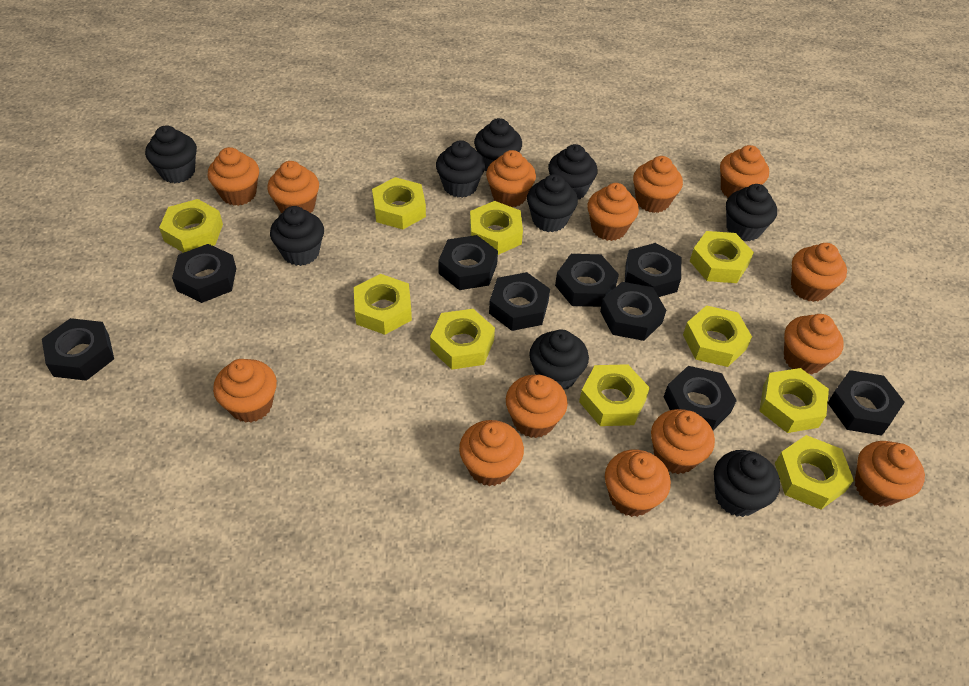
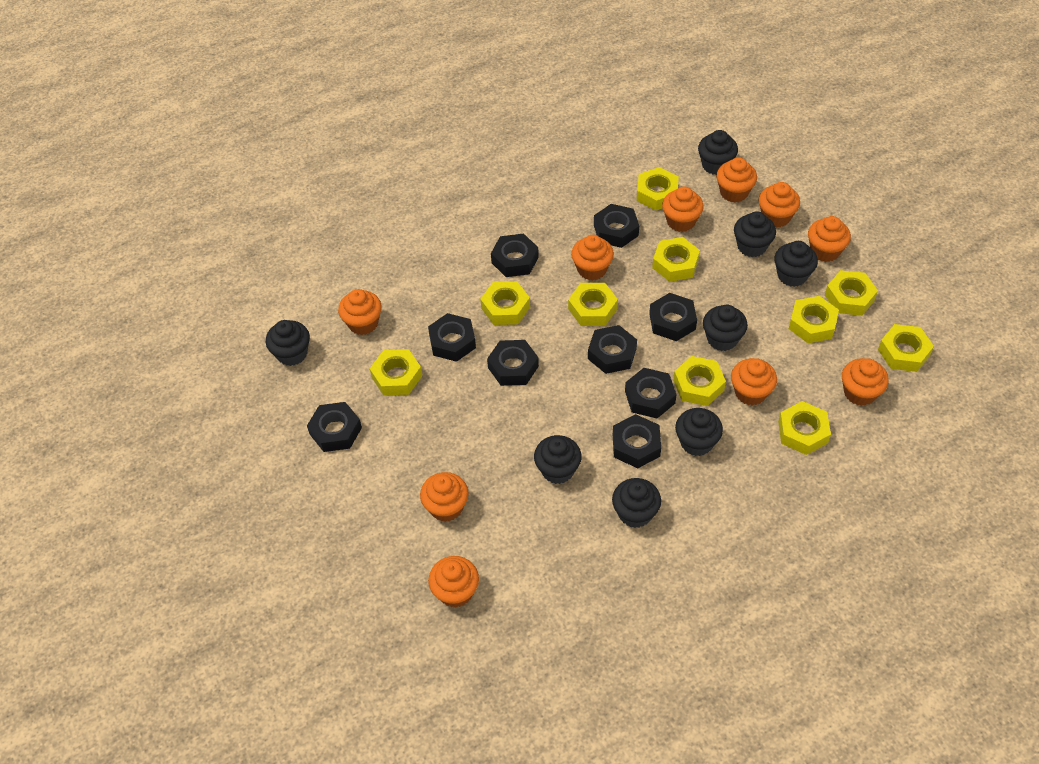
black cupcake: 9 -> 8
orange cupcake: 14 -> 10

